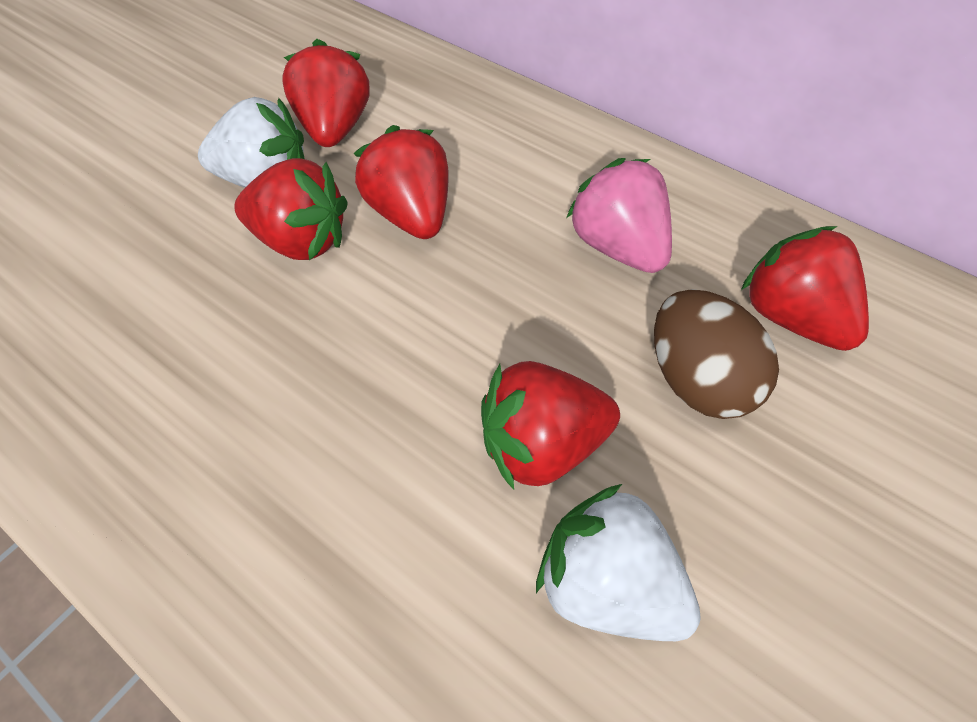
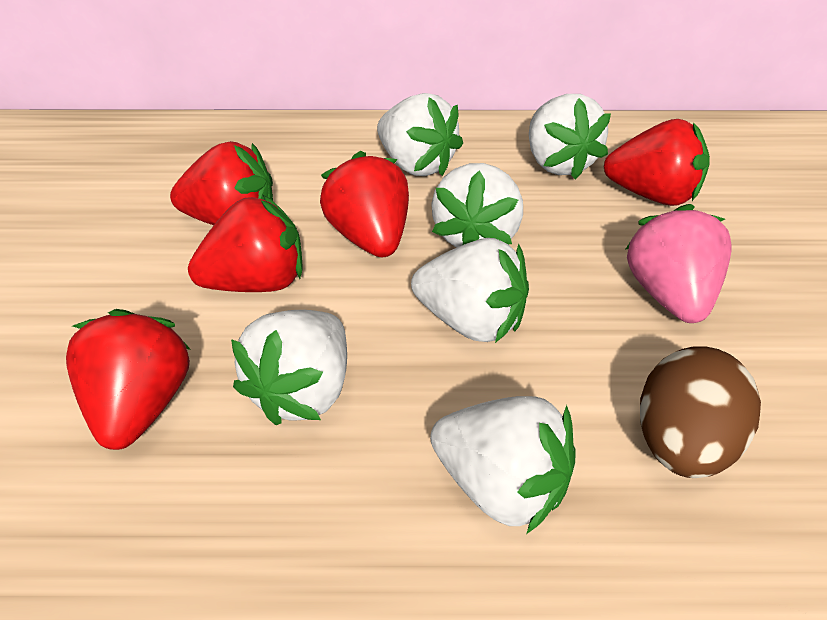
white strawberry: 2 -> 6

